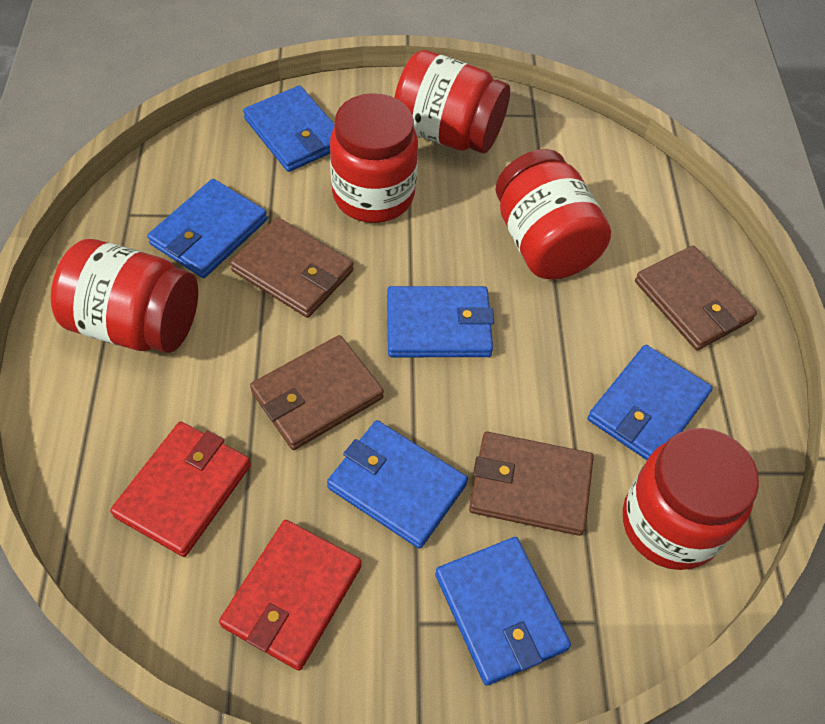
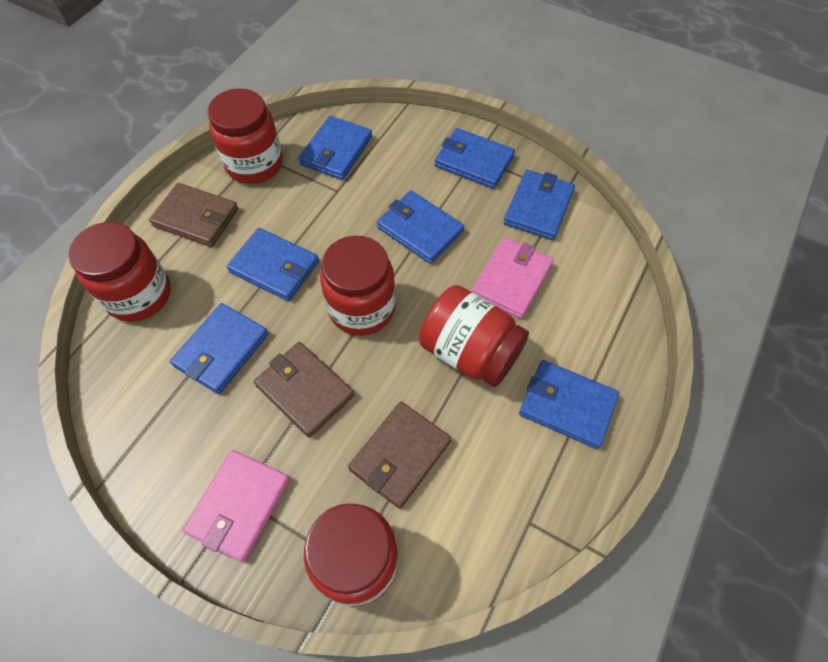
blue wallet: 6 -> 7
brown wallet: 4 -> 3
pink wallet: 0 -> 2
red wallet: 2 -> 0

